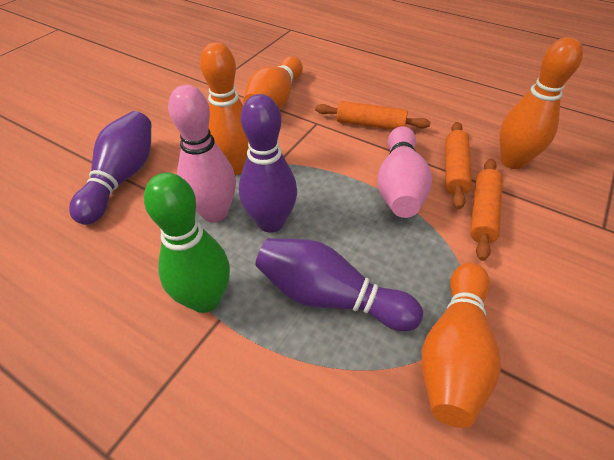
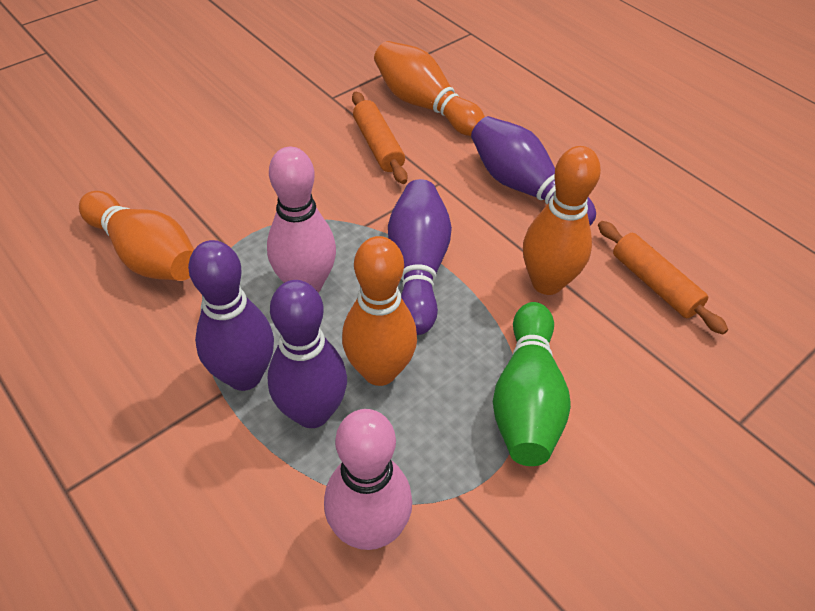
orange rolling pin: 3 -> 2
purple bowling pin: 3 -> 4

